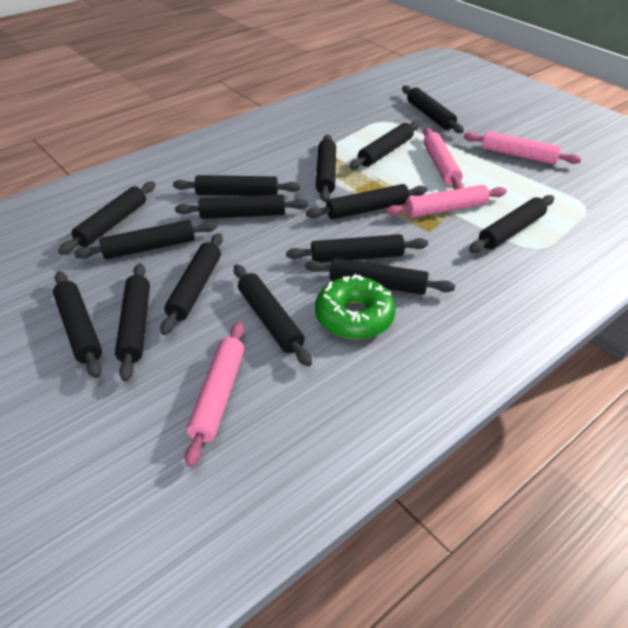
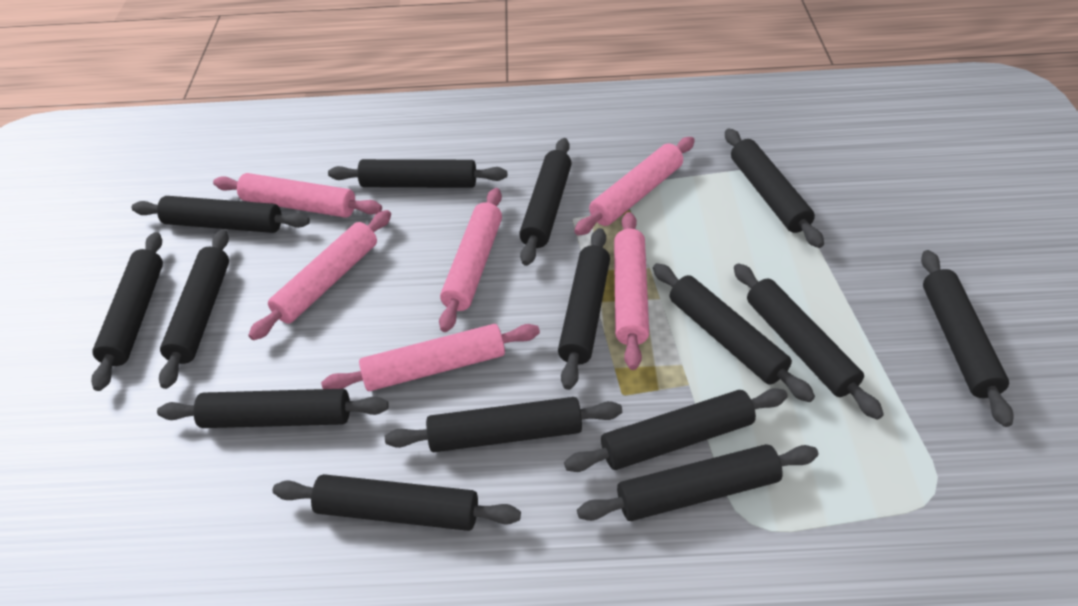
green donut: 1 -> 0
pink rolling pin: 4 -> 6

